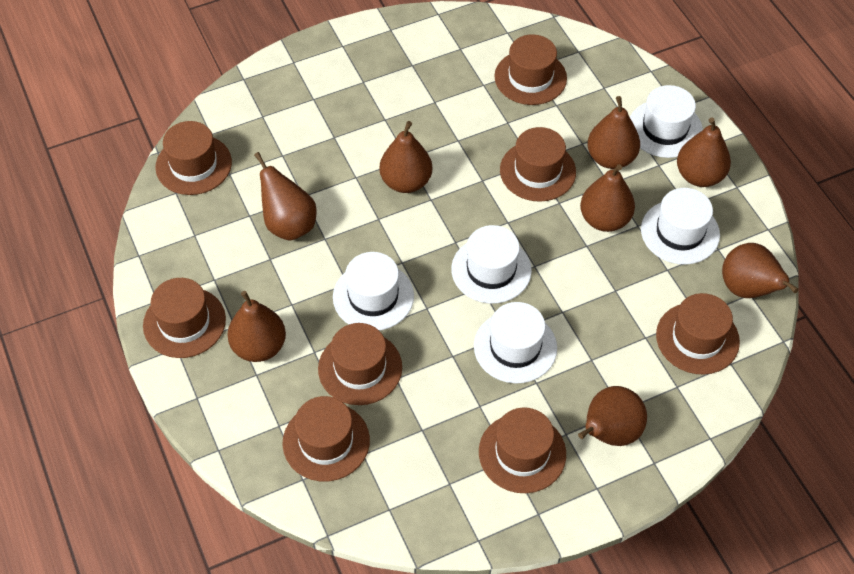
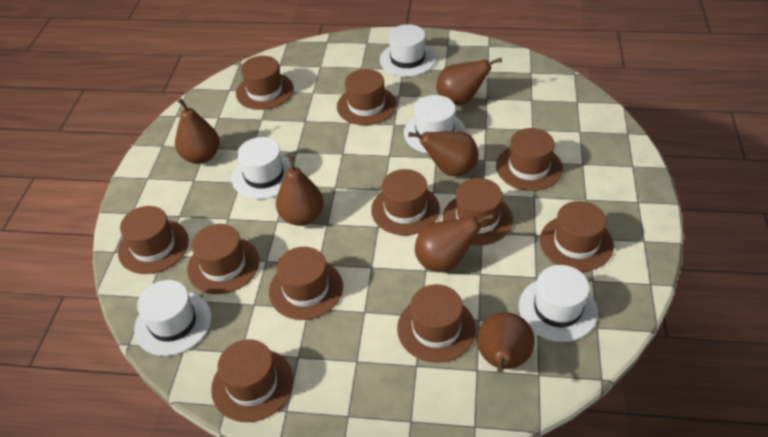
brown hat: 8 -> 11
brown pear: 8 -> 6

